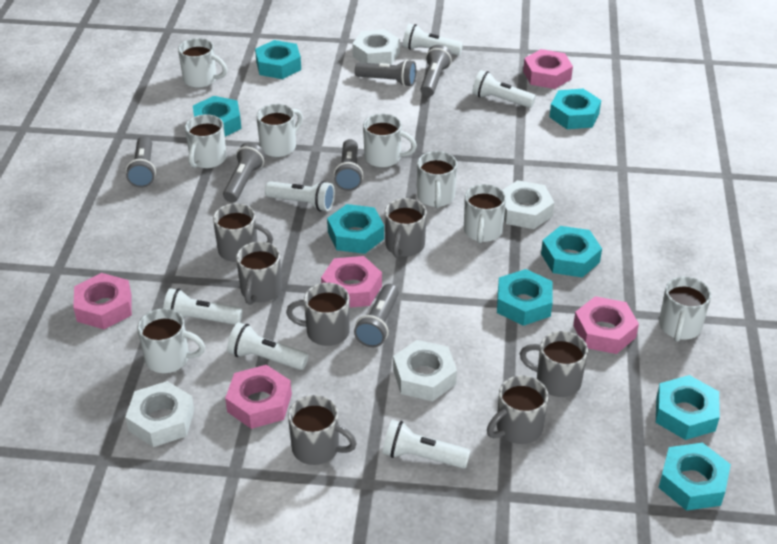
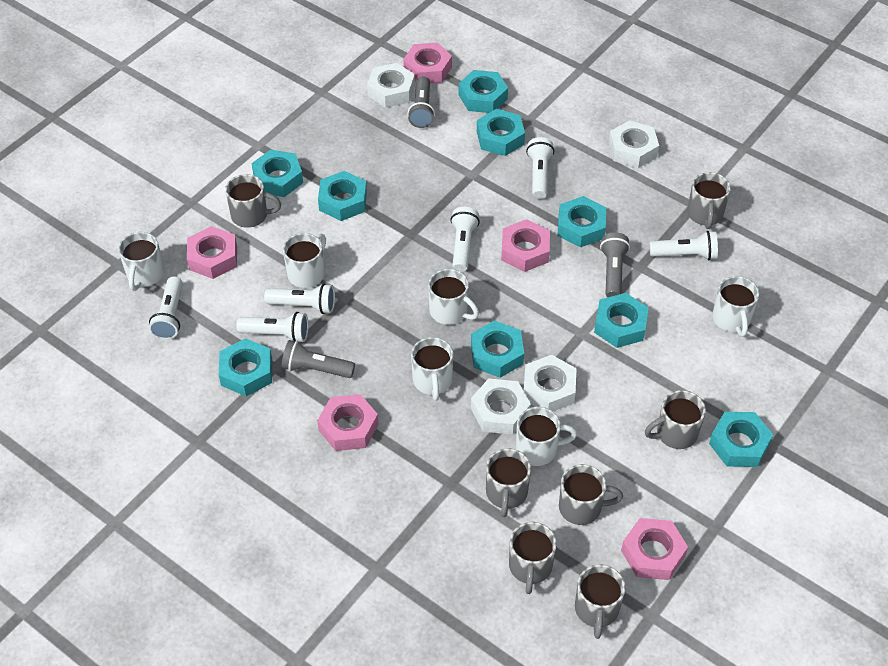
grey flashlight: 6 -> 3
turquoise nut: 8 -> 9
white mug: 8 -> 6

